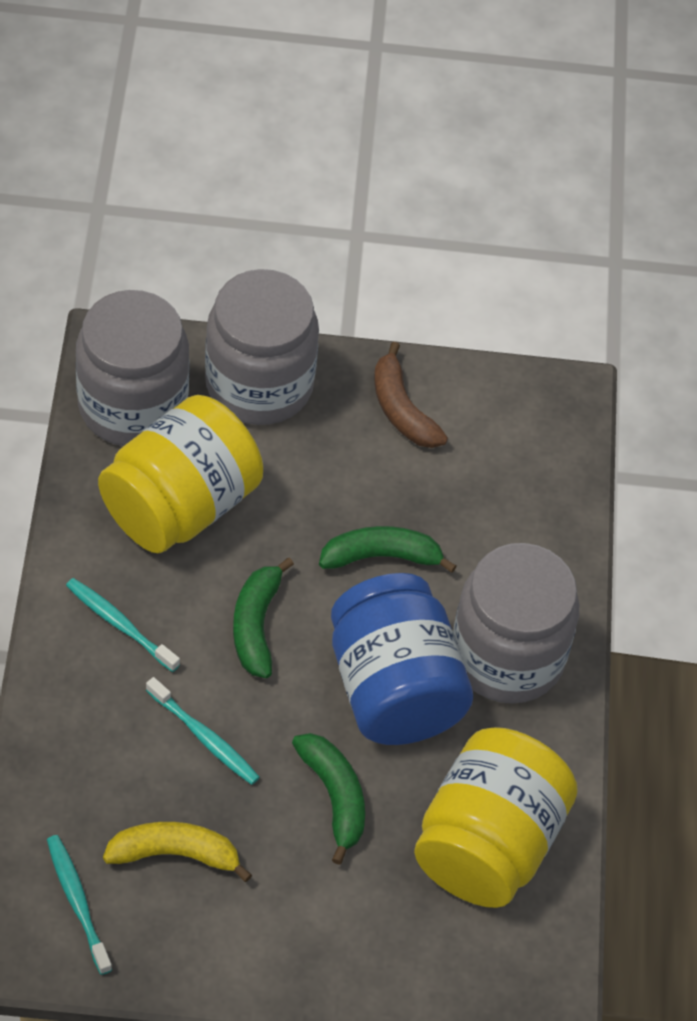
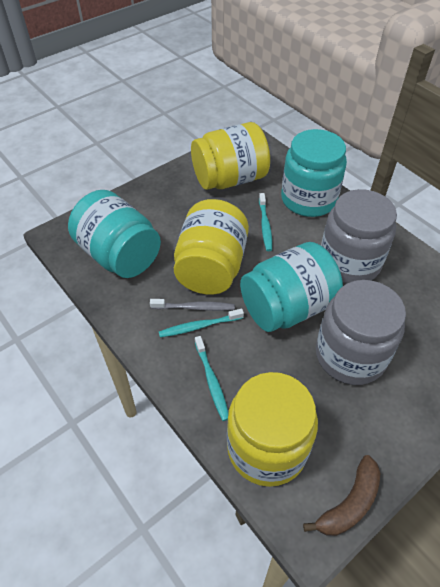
blue jar: 1 -> 0
green banana: 3 -> 0
grey jar: 3 -> 2
grey toothbrush: 0 -> 1
turquoise jar: 0 -> 3
yellow banana: 1 -> 0
yellow jar: 2 -> 3

